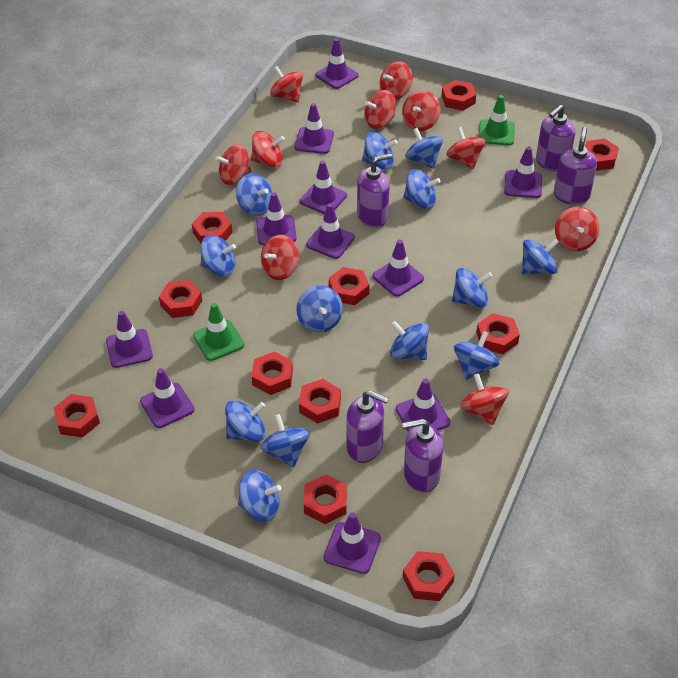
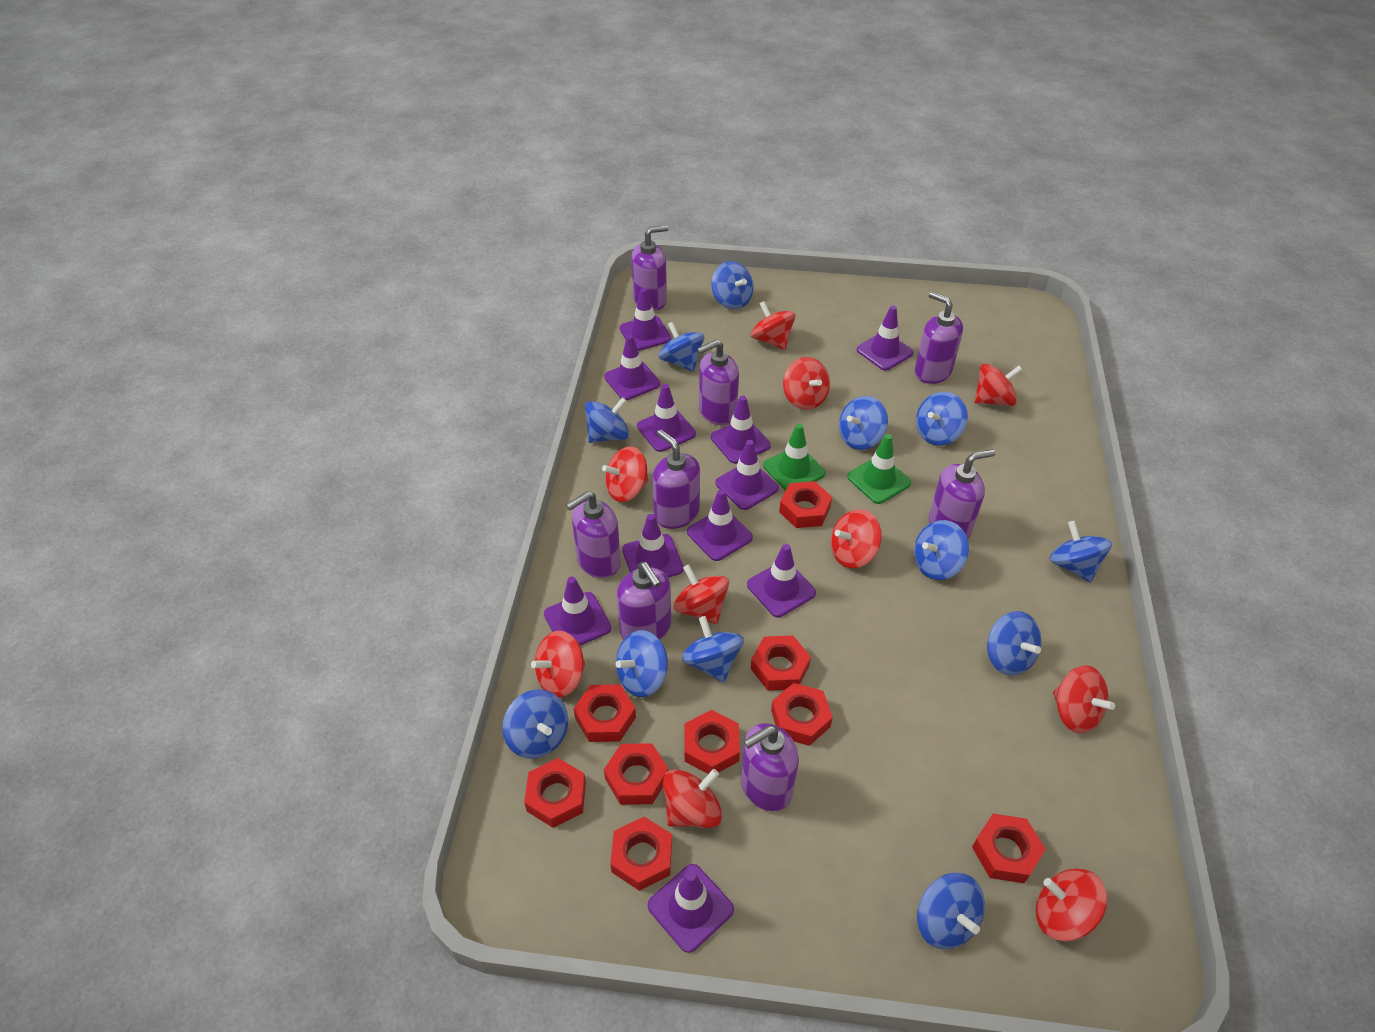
blue spinning top: 13 -> 12
purple soap dispenser: 5 -> 8
red nut: 11 -> 9

